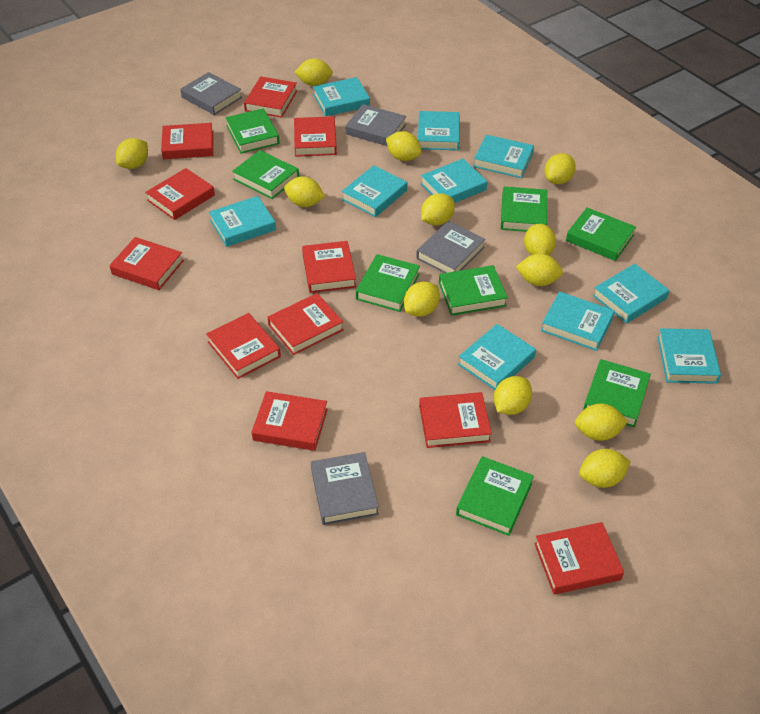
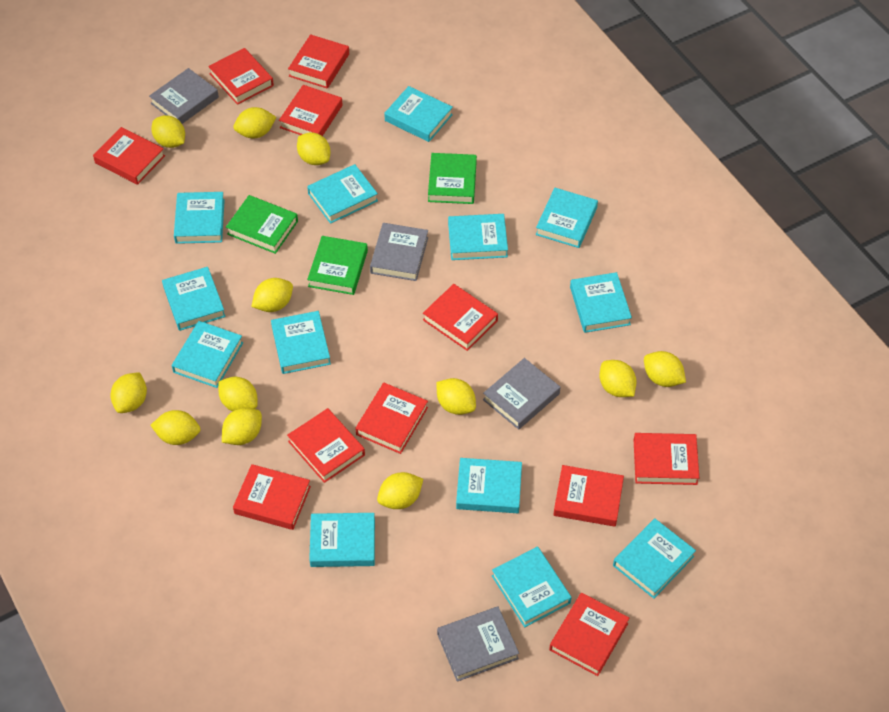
green book: 8 -> 3
turquoise book: 10 -> 13

